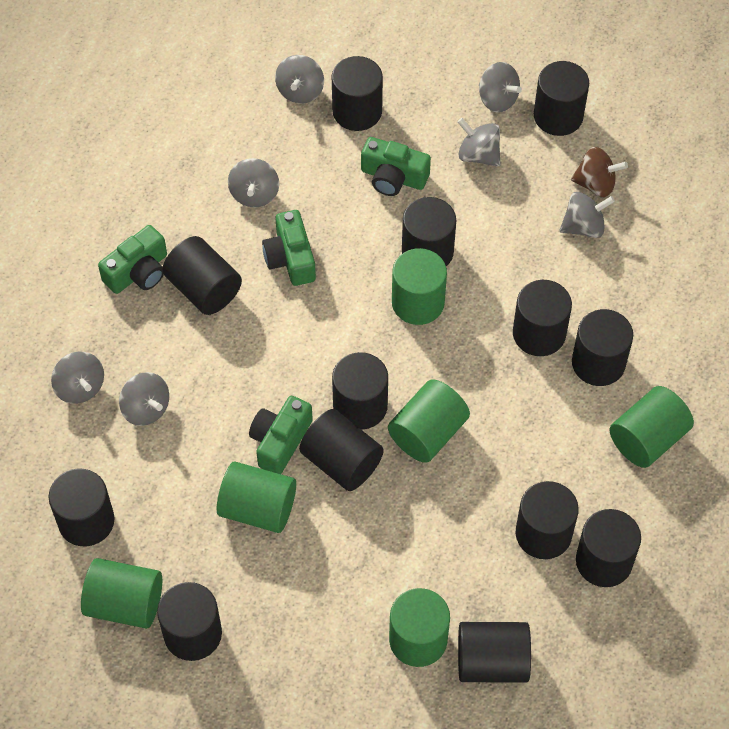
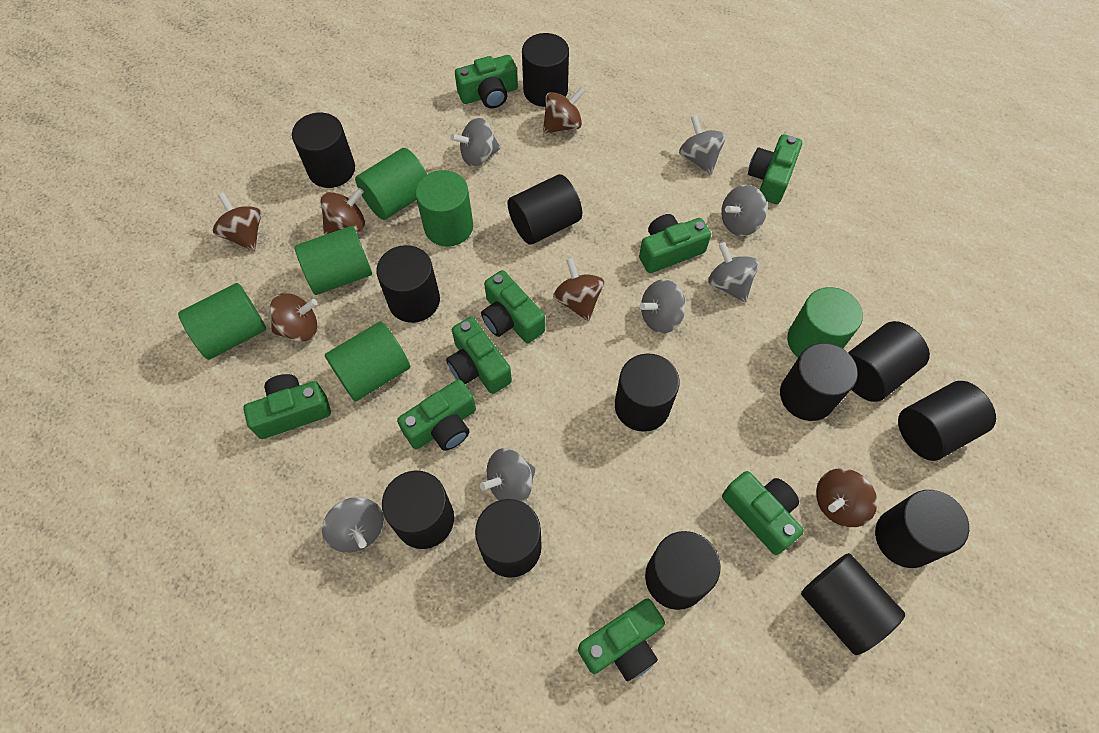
brown spinning top: 1 -> 6
green camera: 4 -> 9

